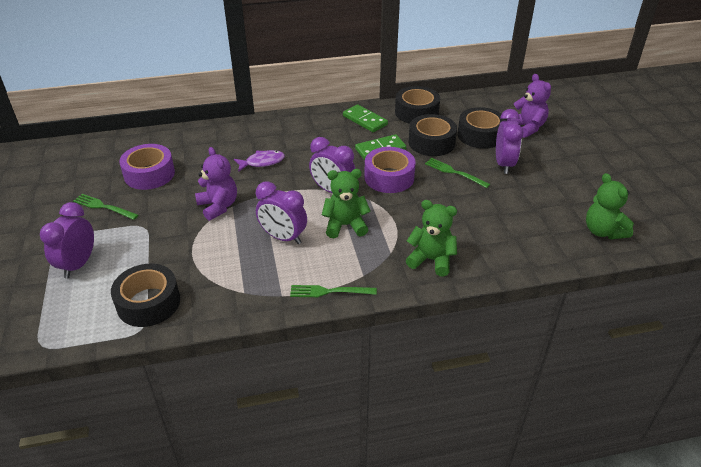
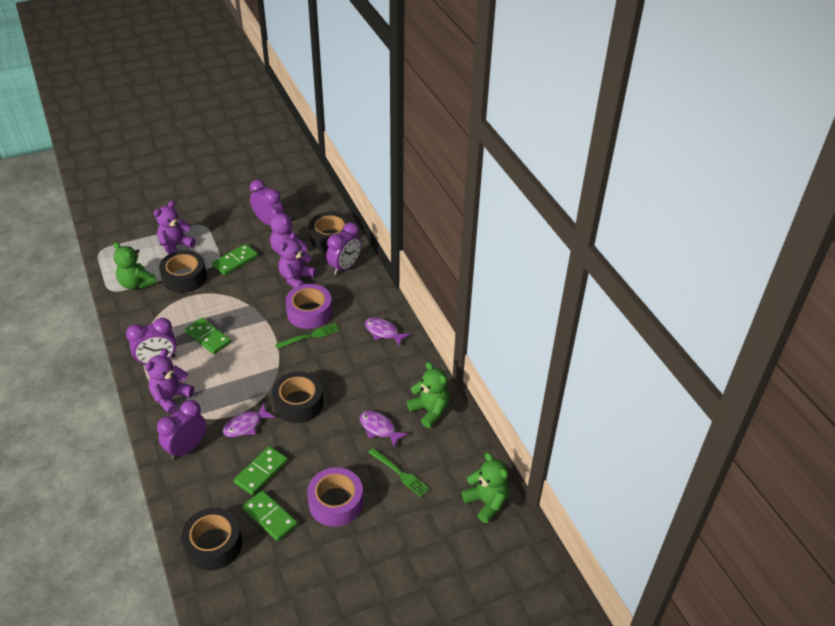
green domino: 2 -> 4
green fork: 3 -> 2
purple fish: 1 -> 3
purple teddy bear: 2 -> 4

